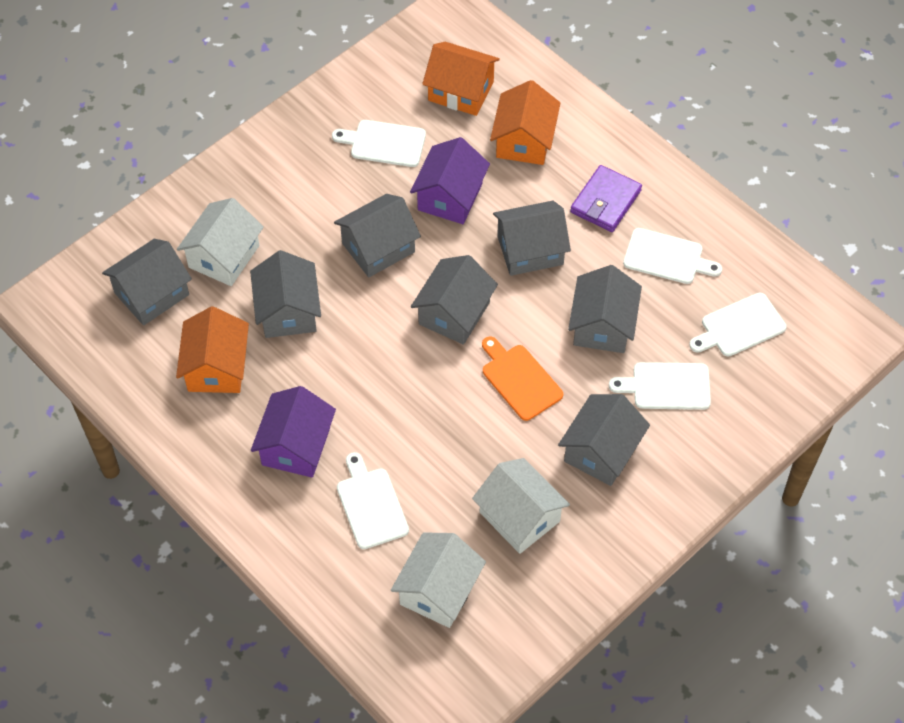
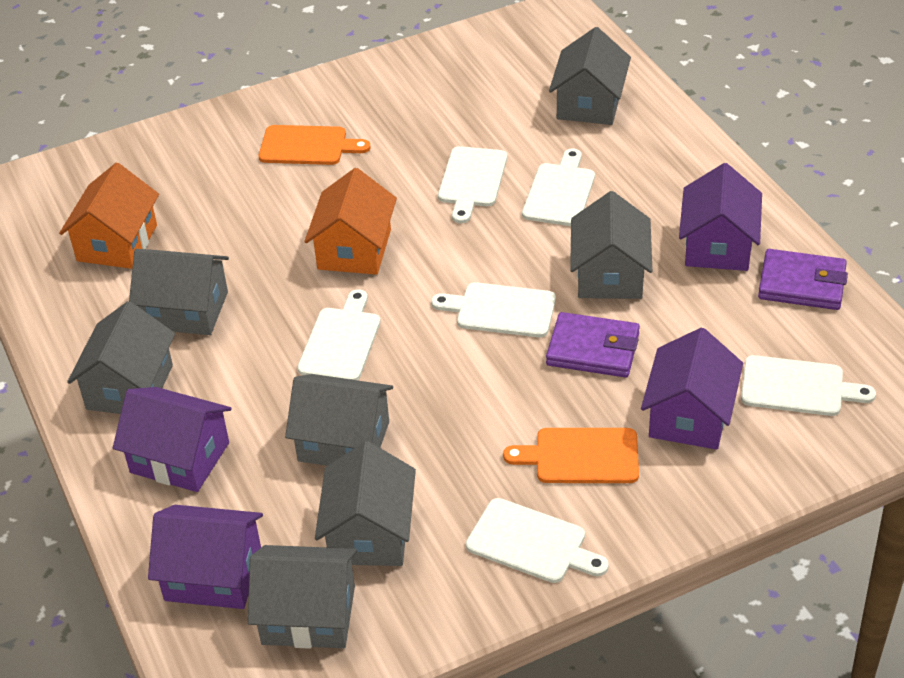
orange cutting board: 1 -> 2
orange house: 3 -> 2
purple house: 2 -> 4
purple wallet: 1 -> 2
white cutting board: 5 -> 6
white house: 3 -> 0

